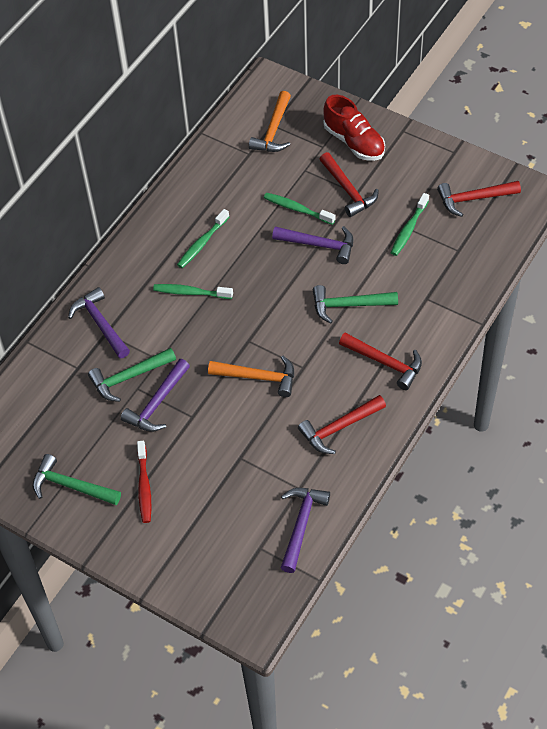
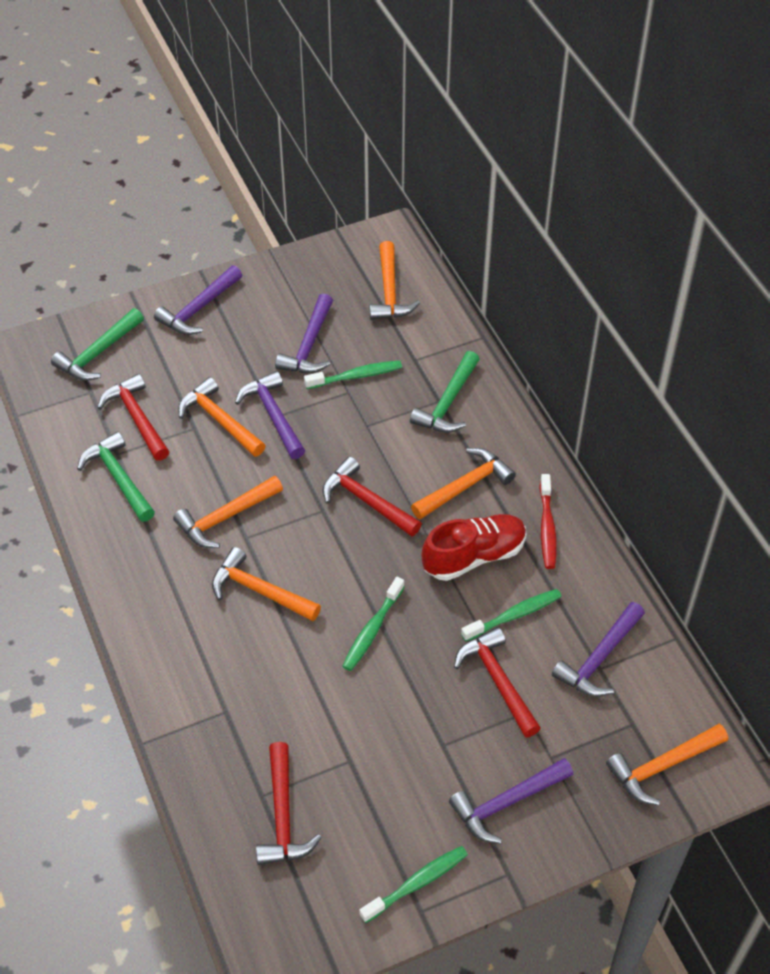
orange hammer: 2 -> 6
purple hammer: 4 -> 5

